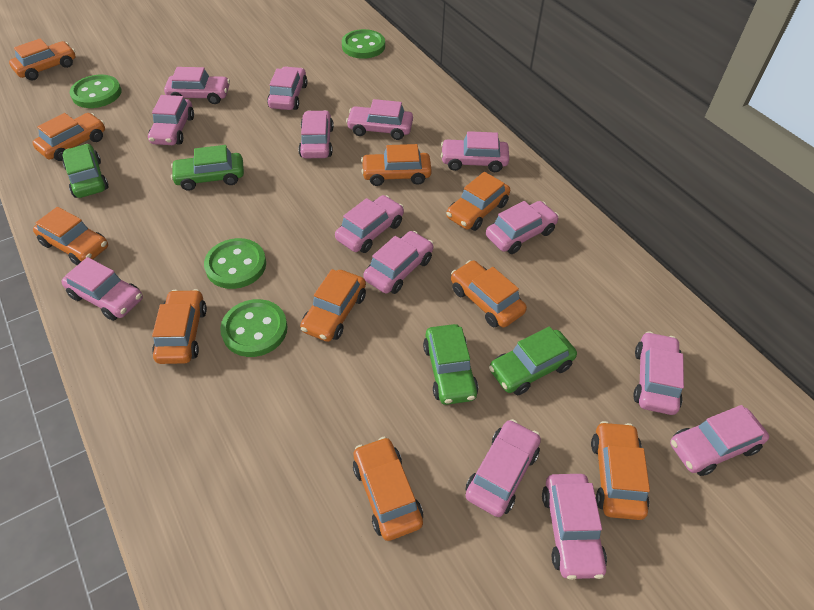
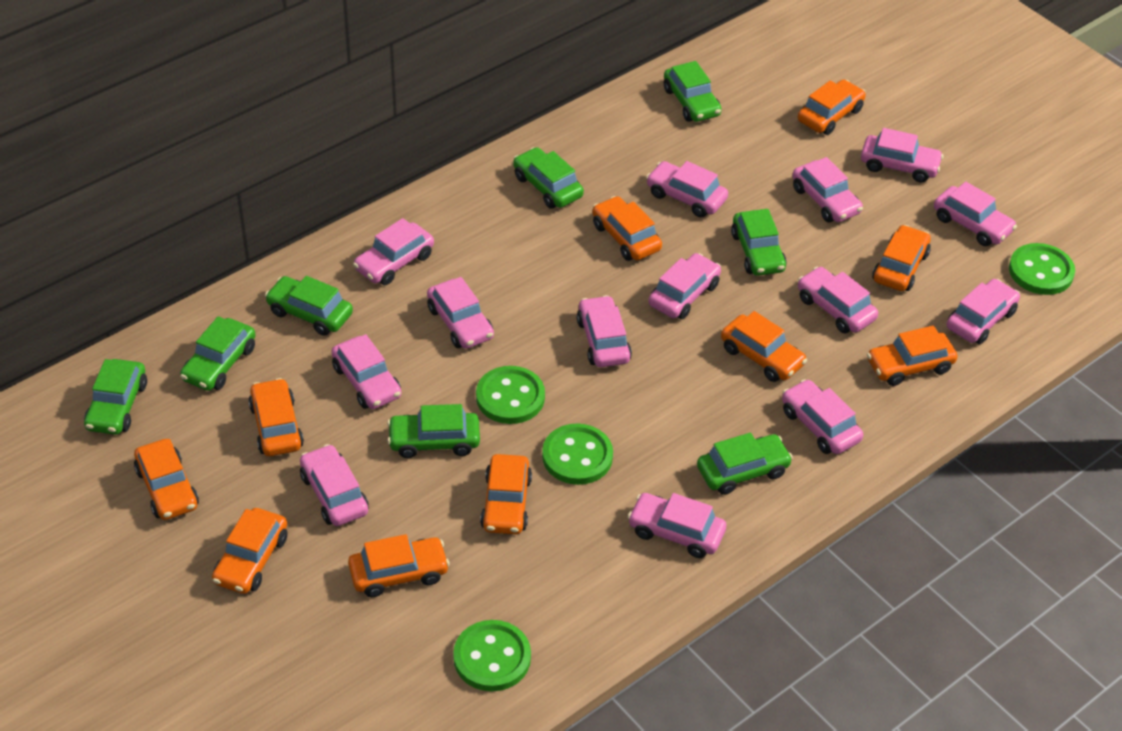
green car: 4 -> 8

